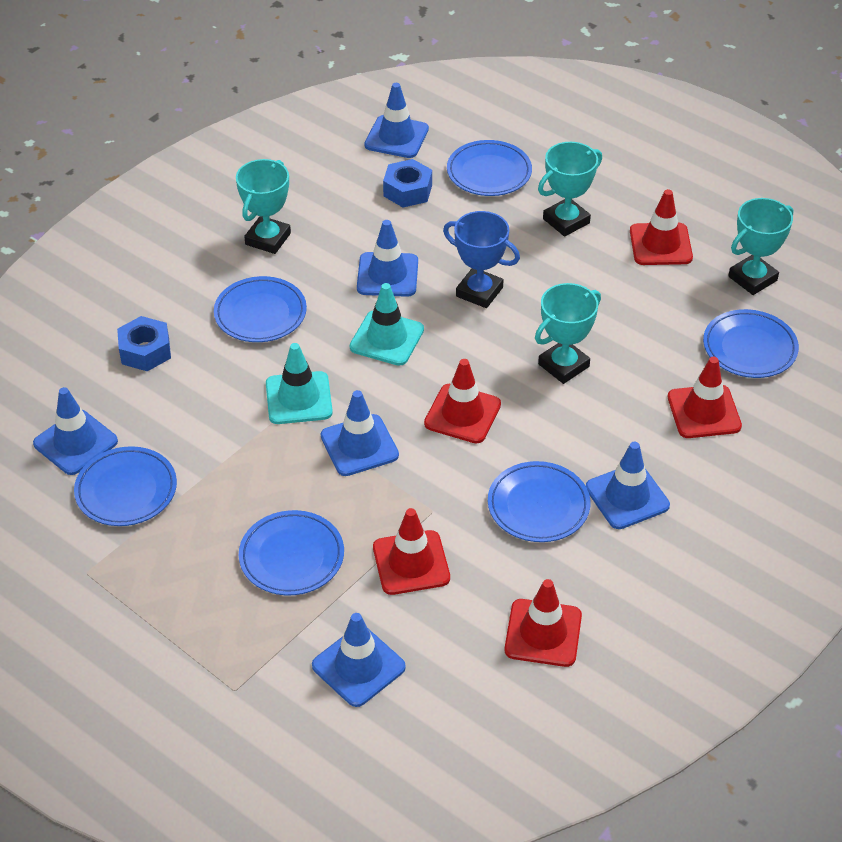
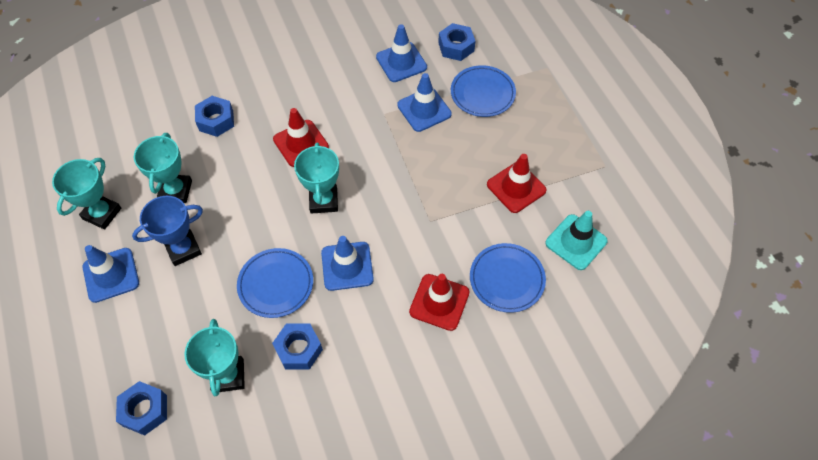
blue nut: 2 -> 4
blue plate: 6 -> 3
blue traffic cone: 6 -> 4
red traffic cone: 5 -> 3
turquoise traffic cone: 2 -> 1

